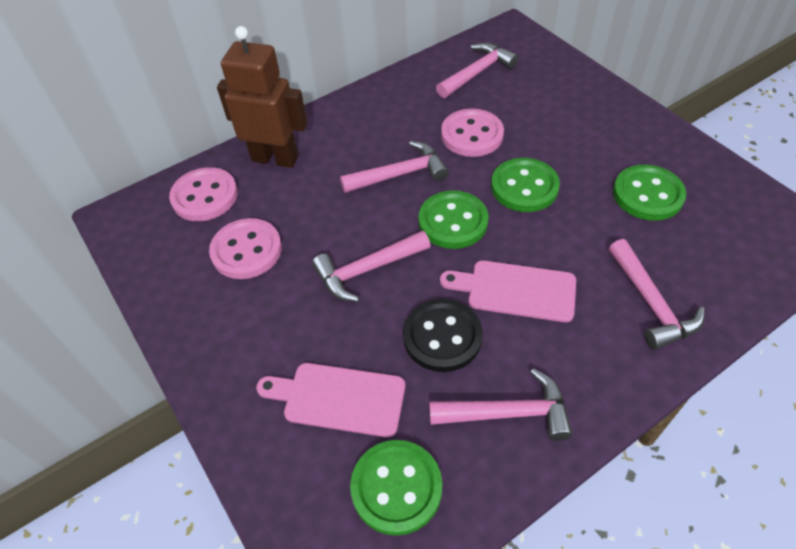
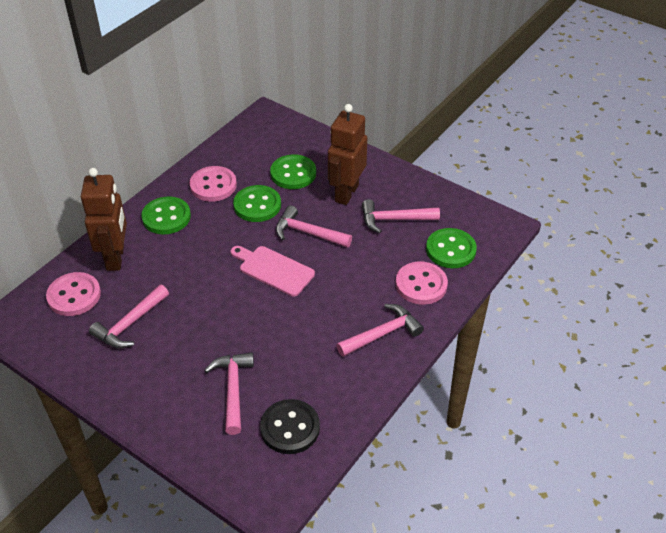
brown robot: 1 -> 2
pink cutting board: 2 -> 1

